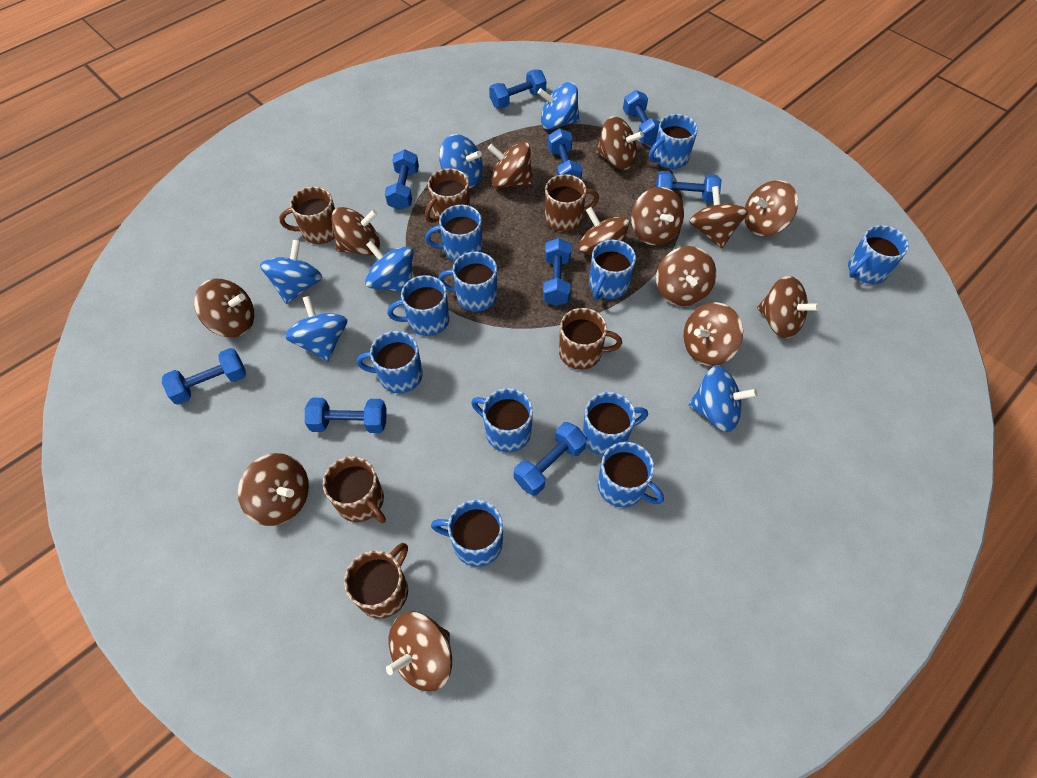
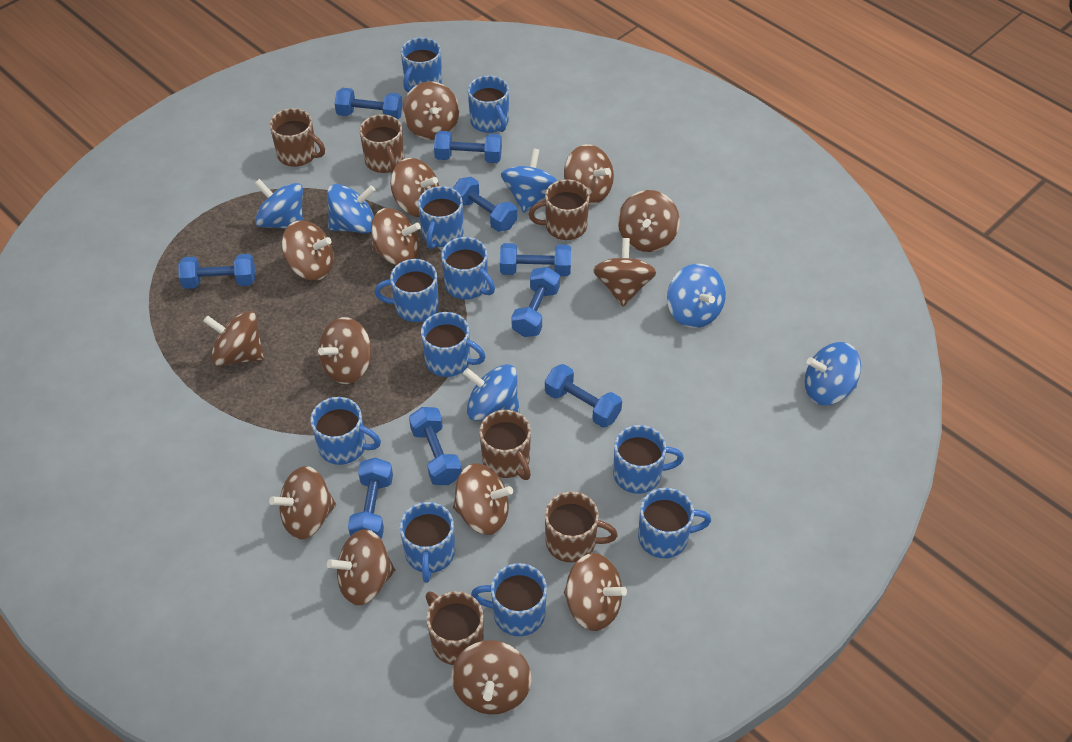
brown spinning top: 13 -> 14

